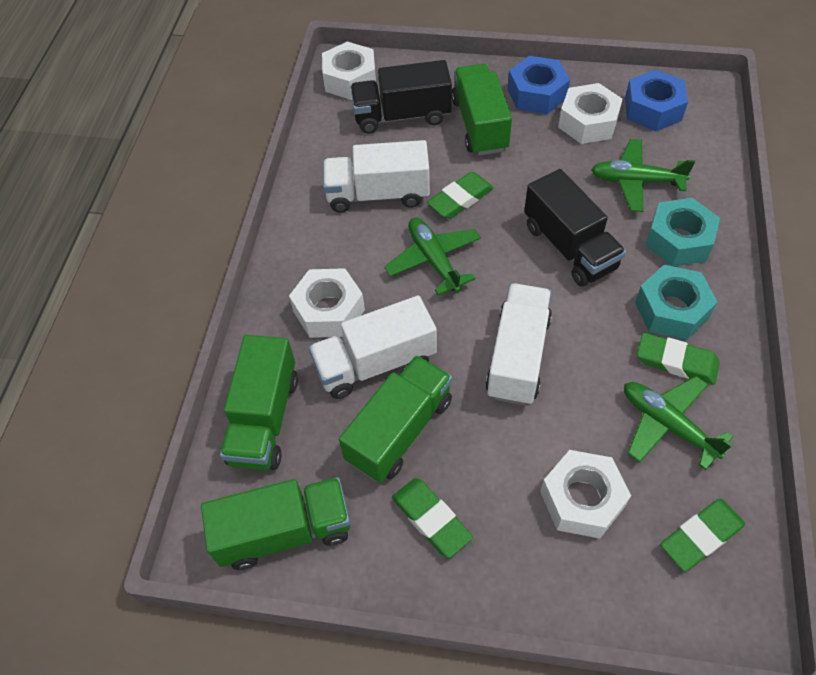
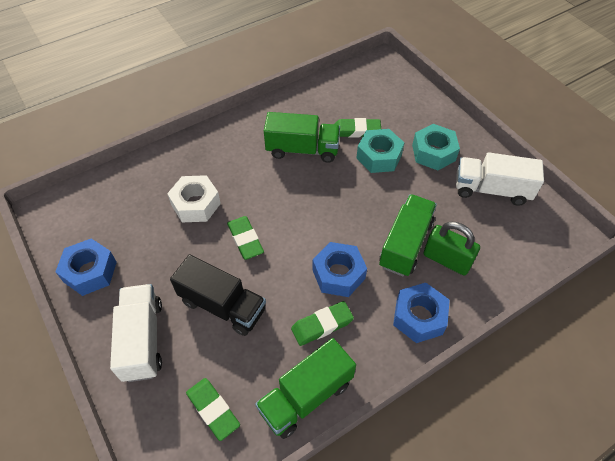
black truck: 2 -> 1
blue nut: 2 -> 3
green padlock: 0 -> 1
green plane: 3 -> 0
green truck: 4 -> 3
white nut: 4 -> 1
white truck: 3 -> 2

